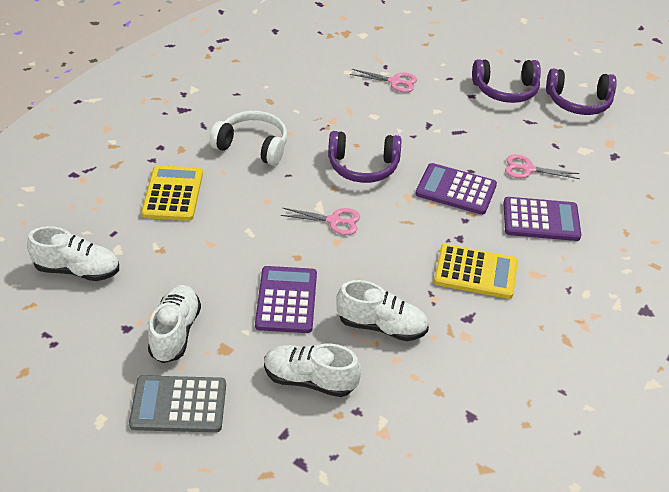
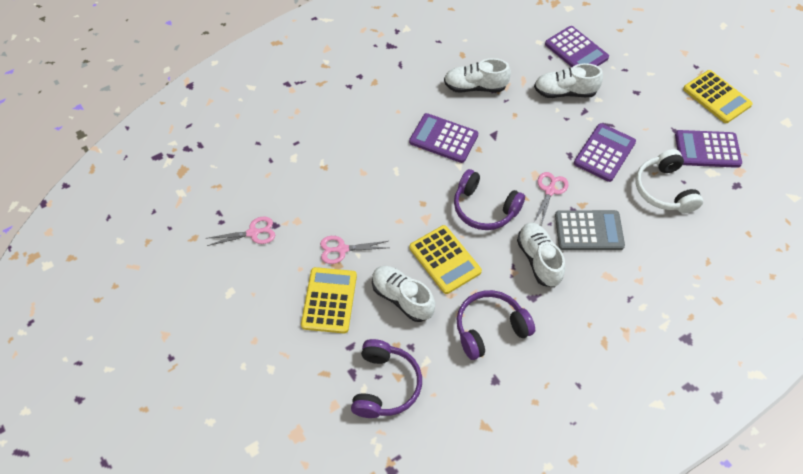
purple calculator: 3 -> 4
yellow calculator: 2 -> 3

